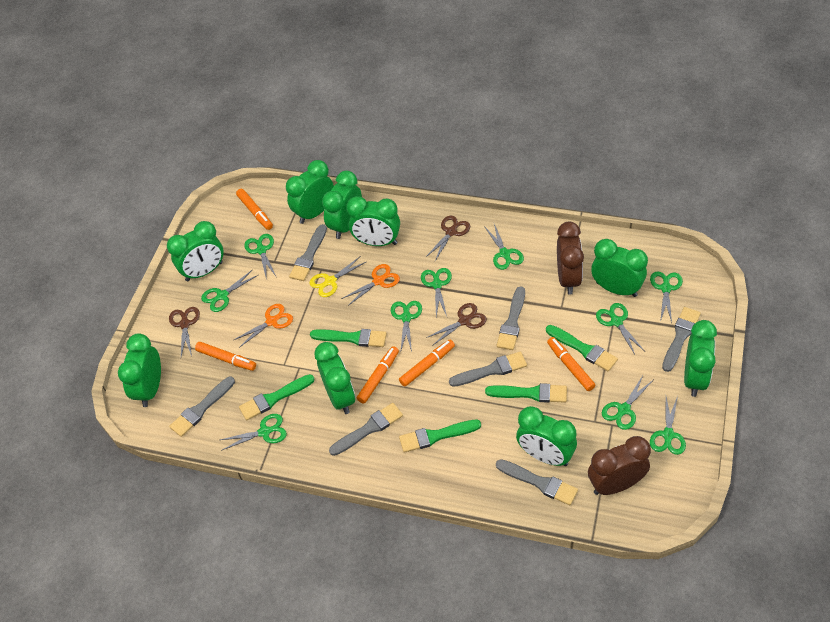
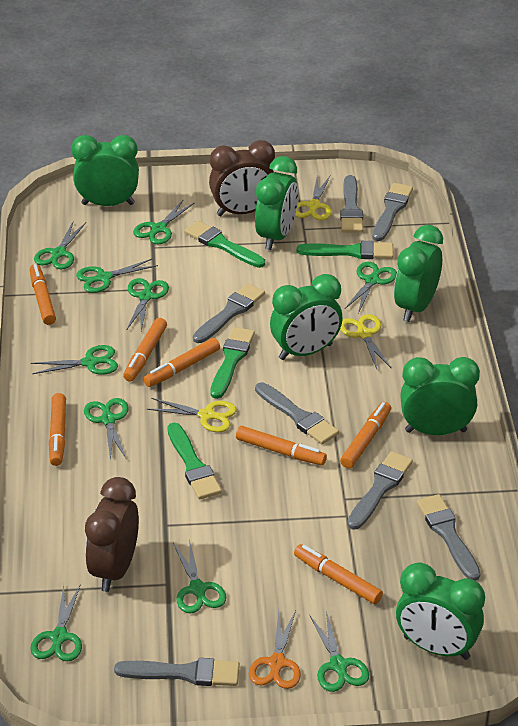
brown scissors: 3 -> 0
green brush: 5 -> 4
green clock: 9 -> 6
orange marker: 5 -> 7
orange scissors: 2 -> 1
yellow scissors: 1 -> 3

